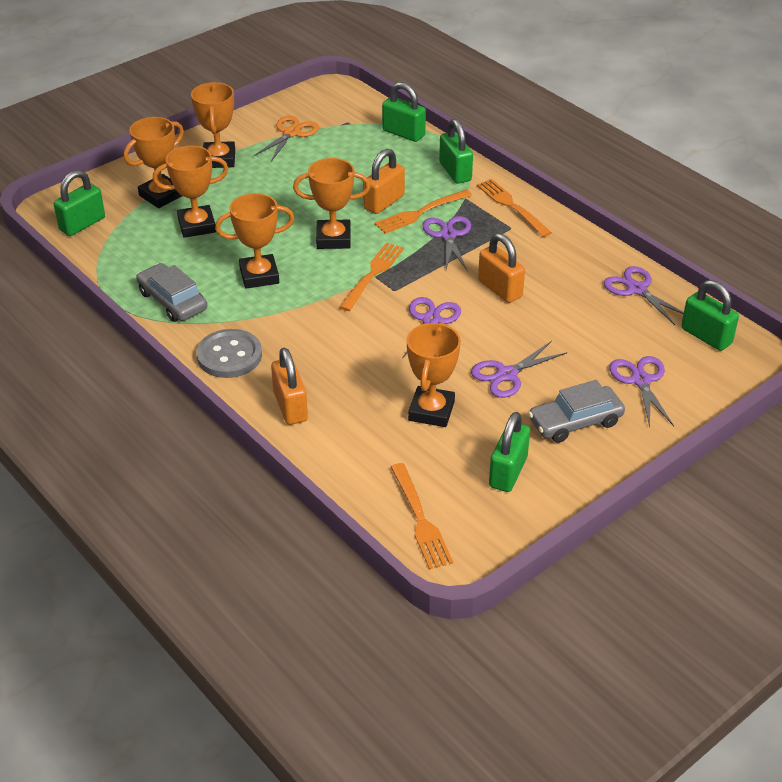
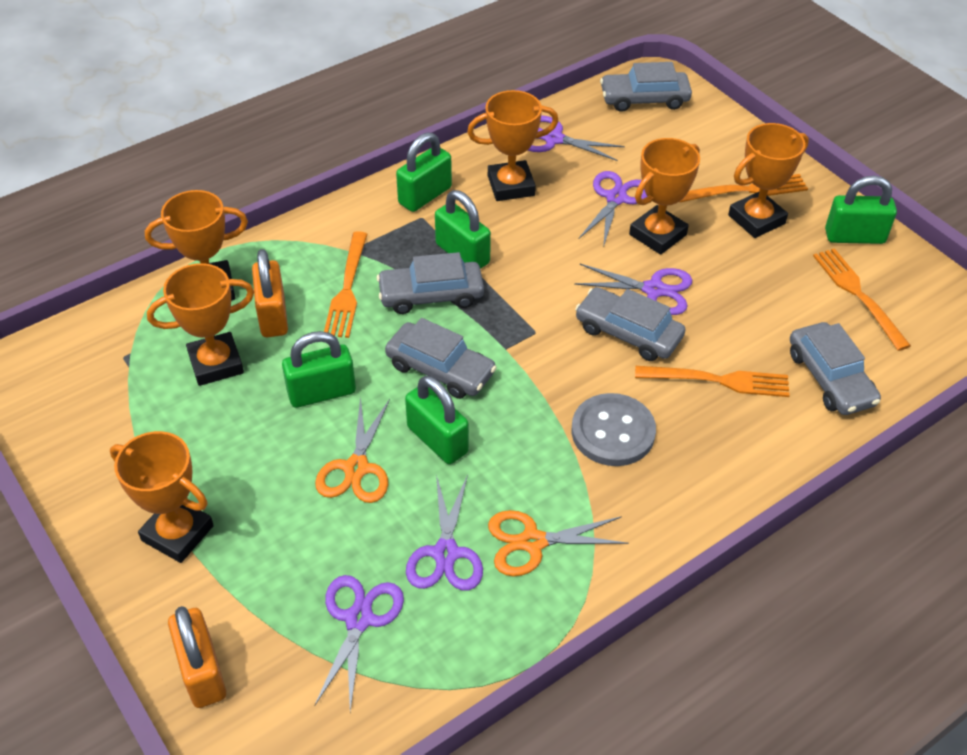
grey car: 2 -> 5
orange padlock: 3 -> 2
orange scissors: 1 -> 2

